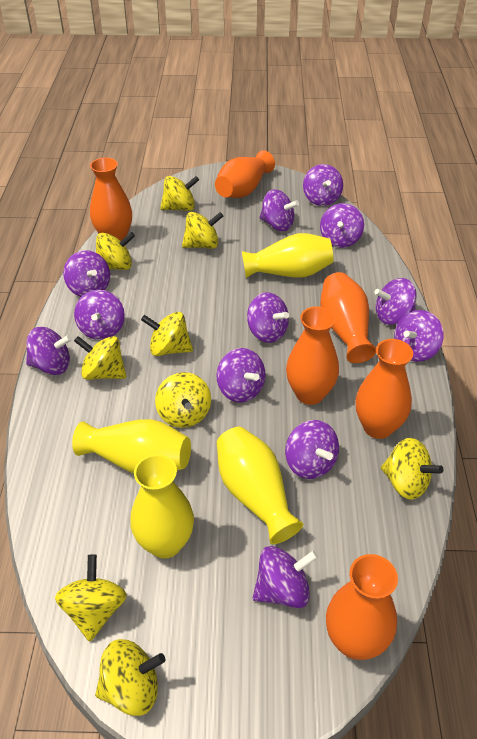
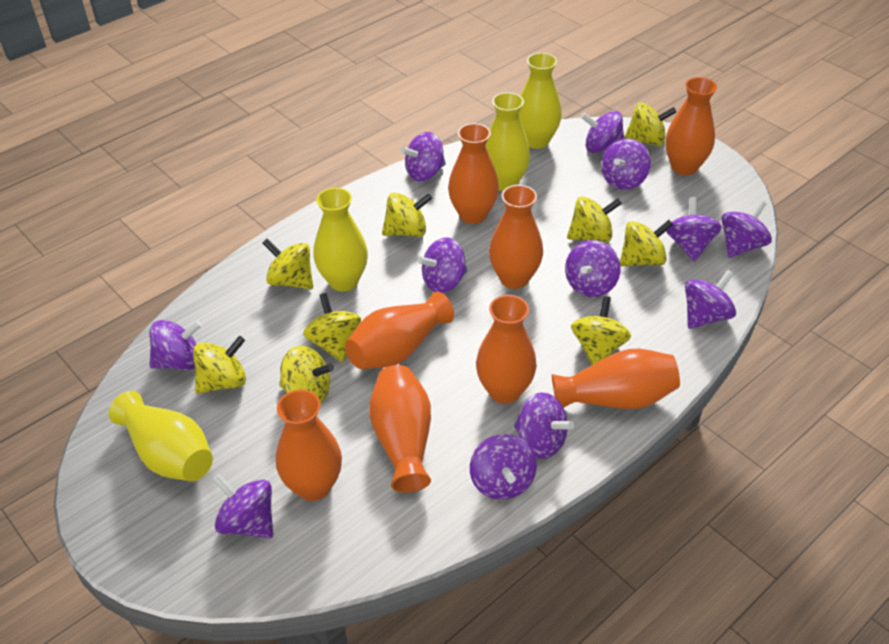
orange vase: 6 -> 8

